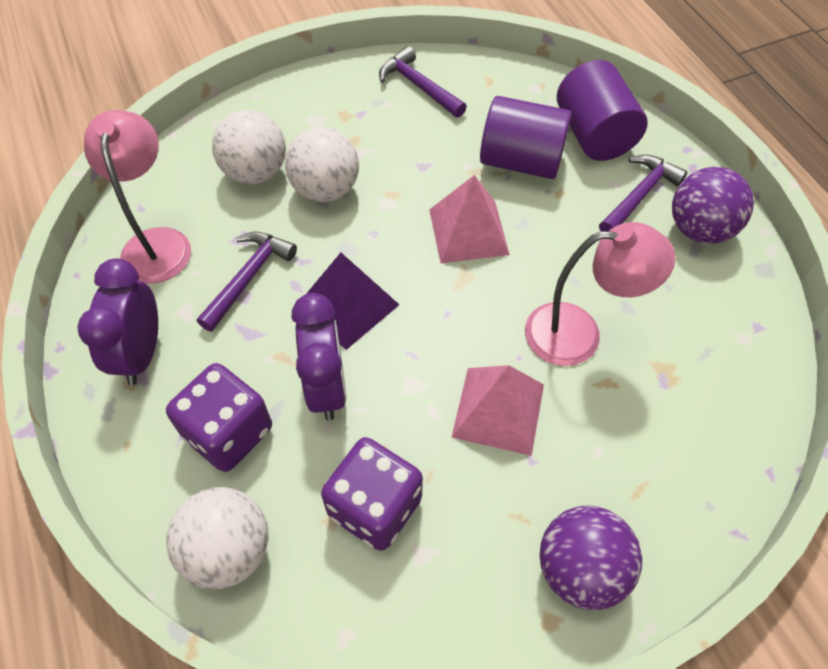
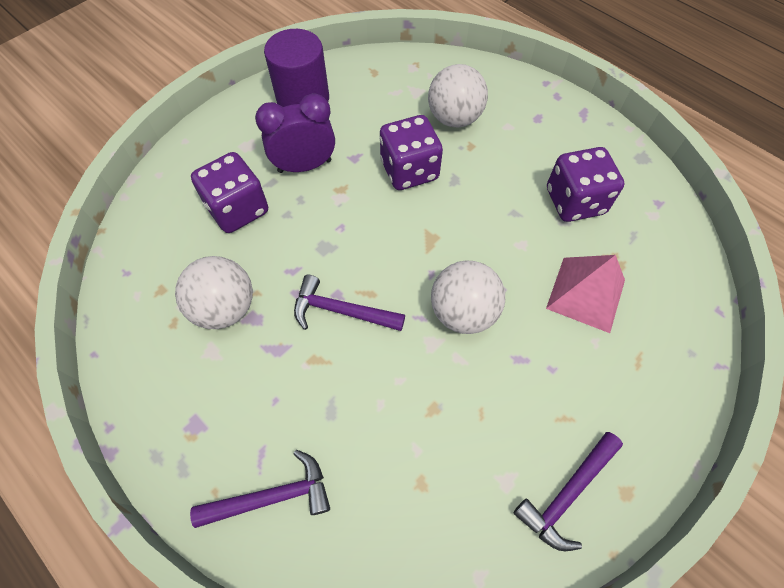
pink lamp: 2 -> 0
pink pyramid: 2 -> 1
purple ball: 2 -> 0
purple clock: 2 -> 1
purple cylinder: 2 -> 1
purple dice: 2 -> 3
purple pyramid: 1 -> 0

